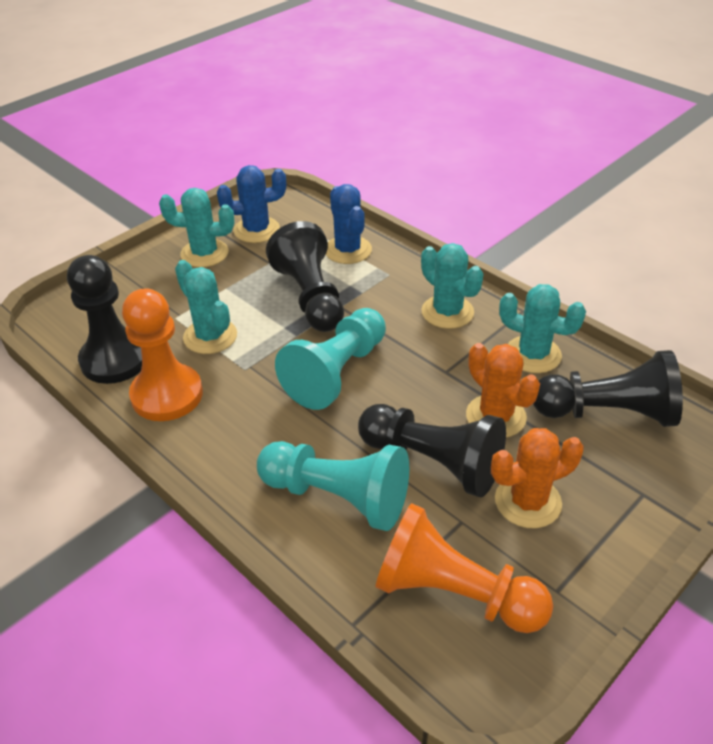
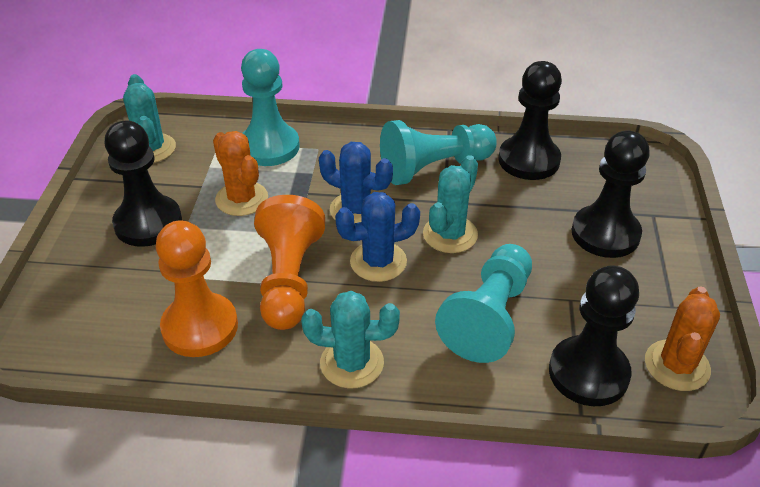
turquoise cactus: 4 -> 3
turquoise pawn: 2 -> 3

